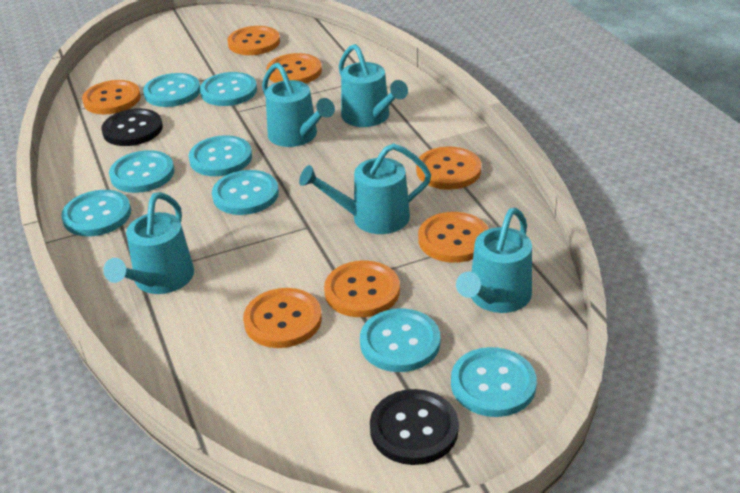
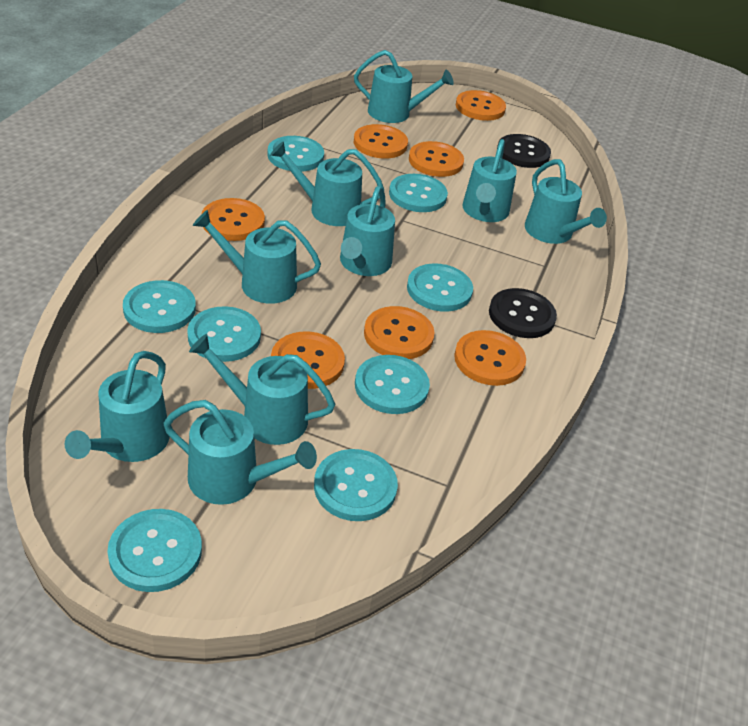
turquoise watering can: 5 -> 9

